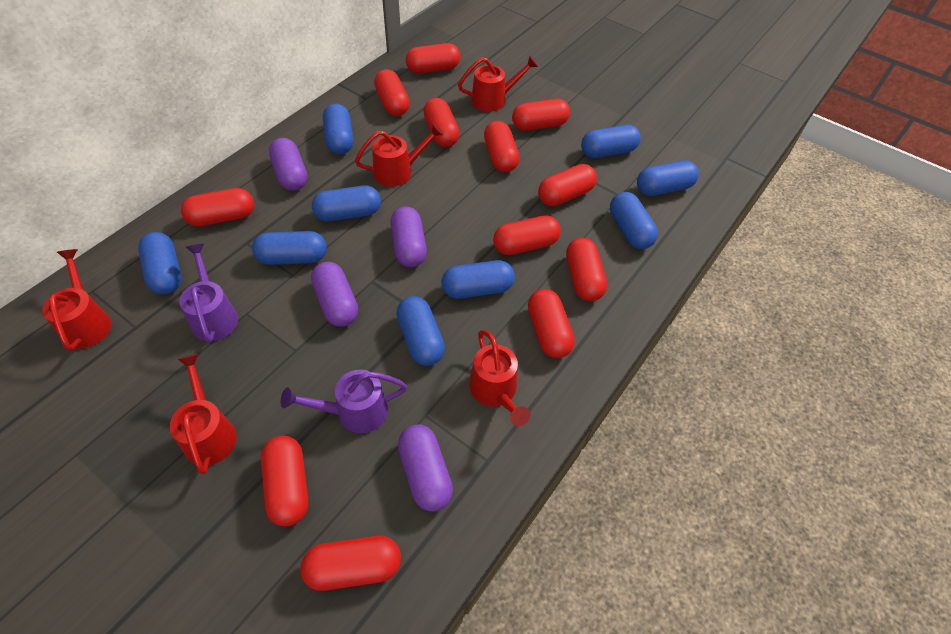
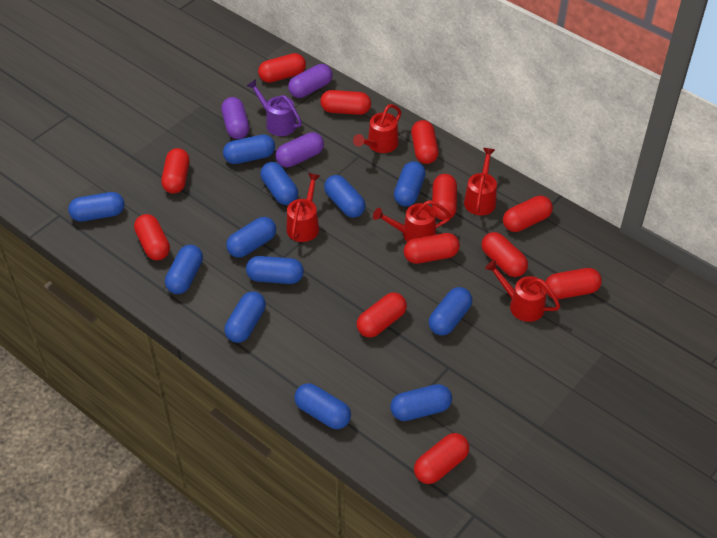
blue capsule: 9 -> 12
purple capsule: 4 -> 3
purple watering can: 2 -> 1

